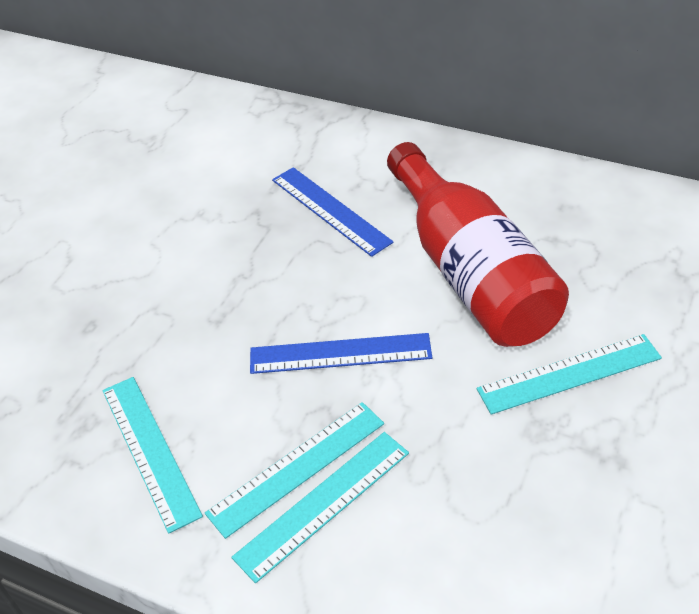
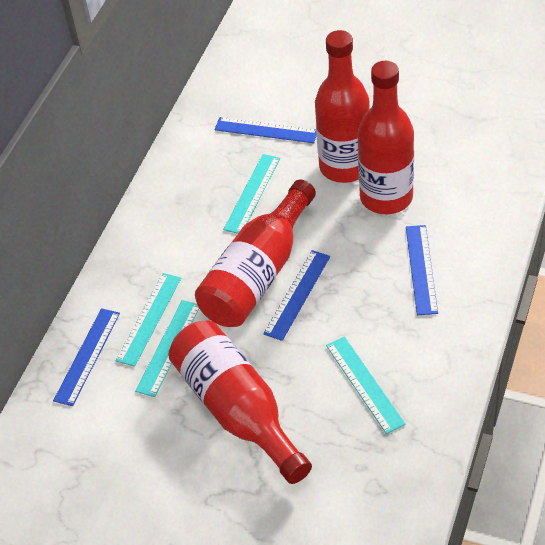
blue ruler: 2 -> 4
red bottle: 1 -> 4

